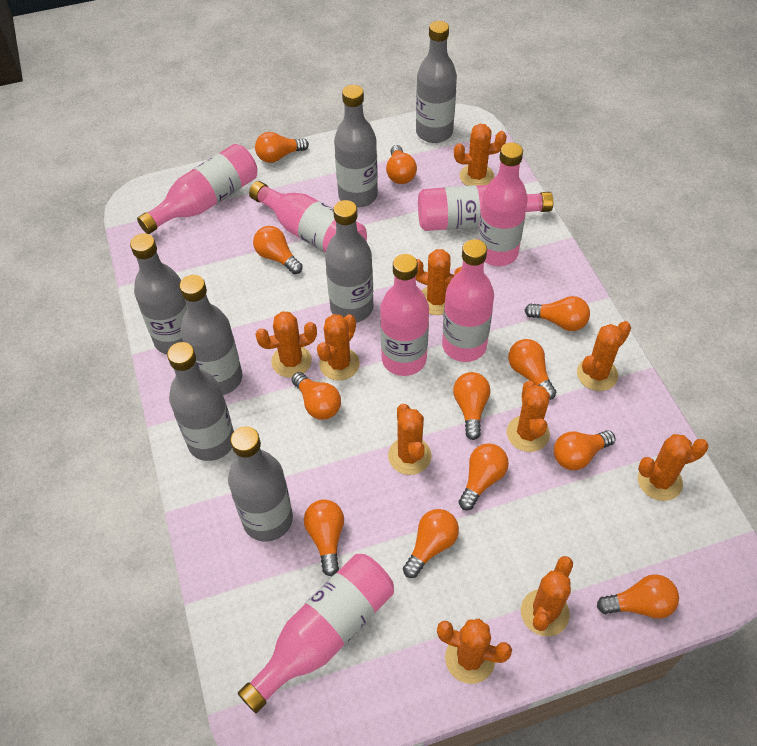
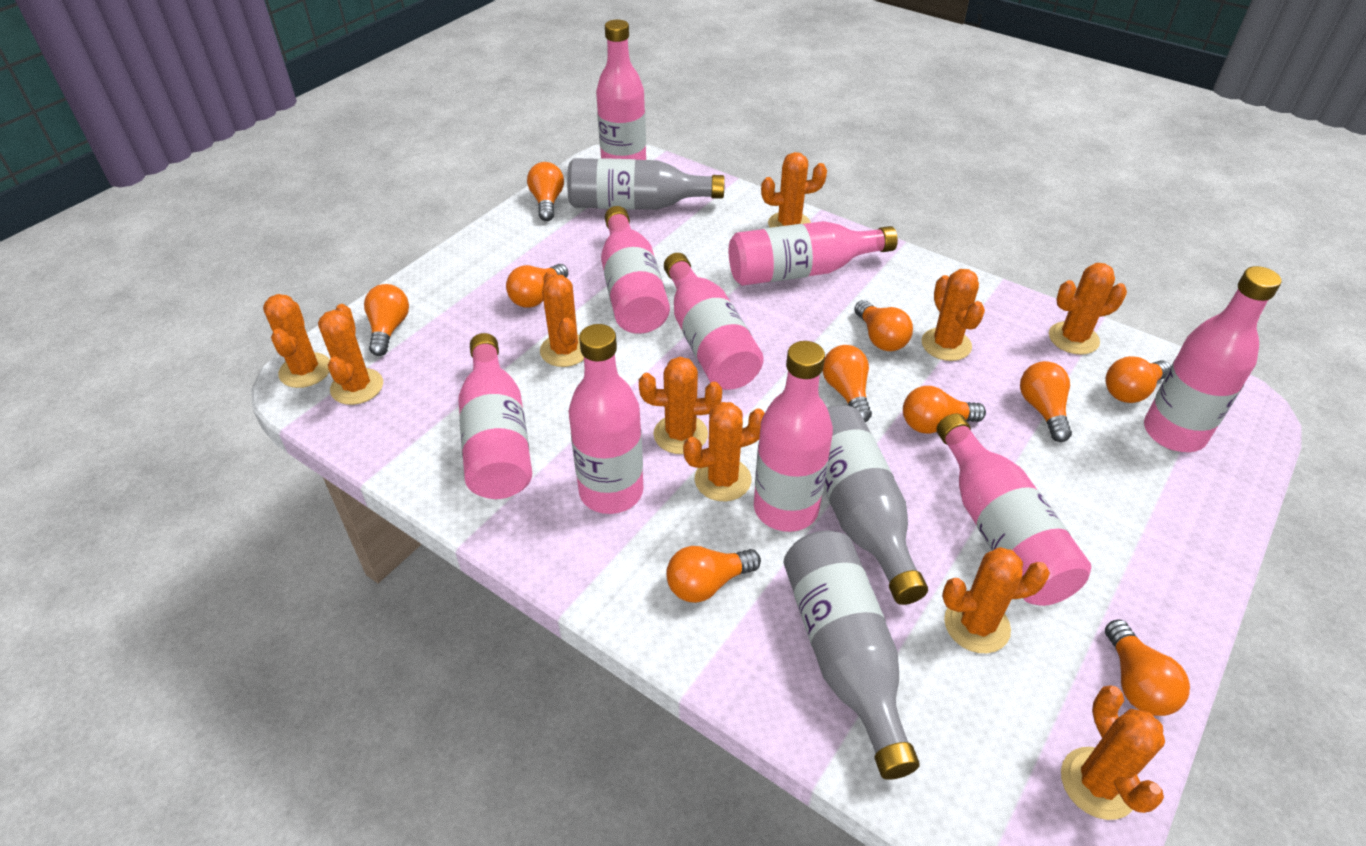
grey bottle: 7 -> 3
orange light bulb: 12 -> 10
pink bottle: 7 -> 9

